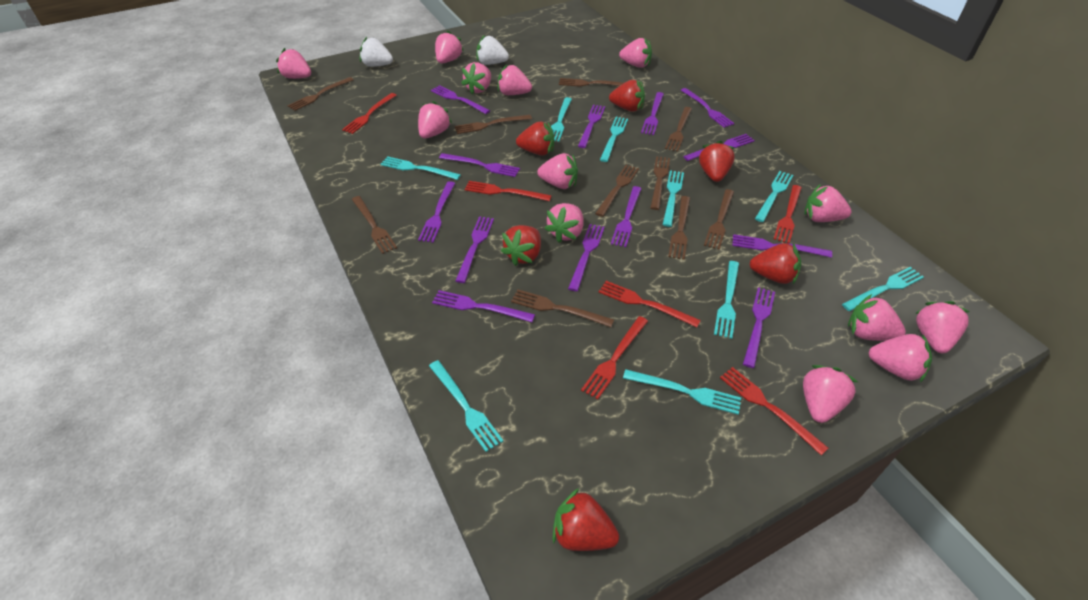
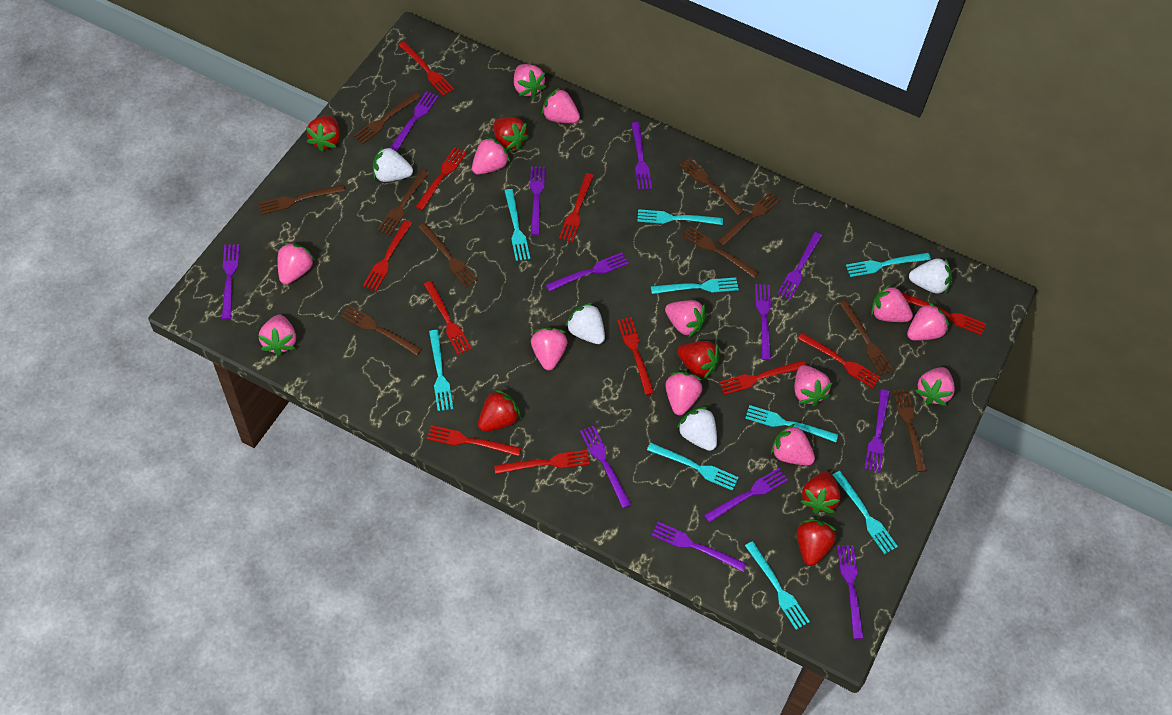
purple fork: 13 -> 12
red fork: 6 -> 11
white strawberry: 2 -> 4

